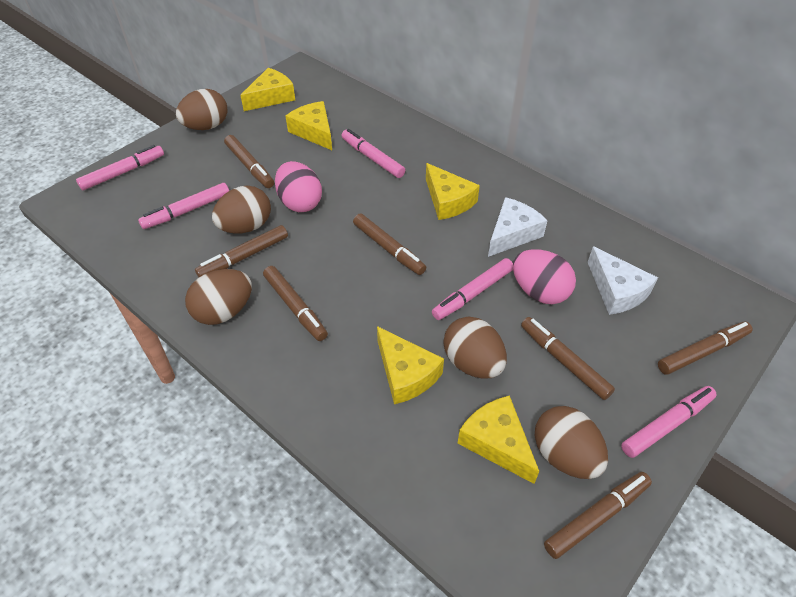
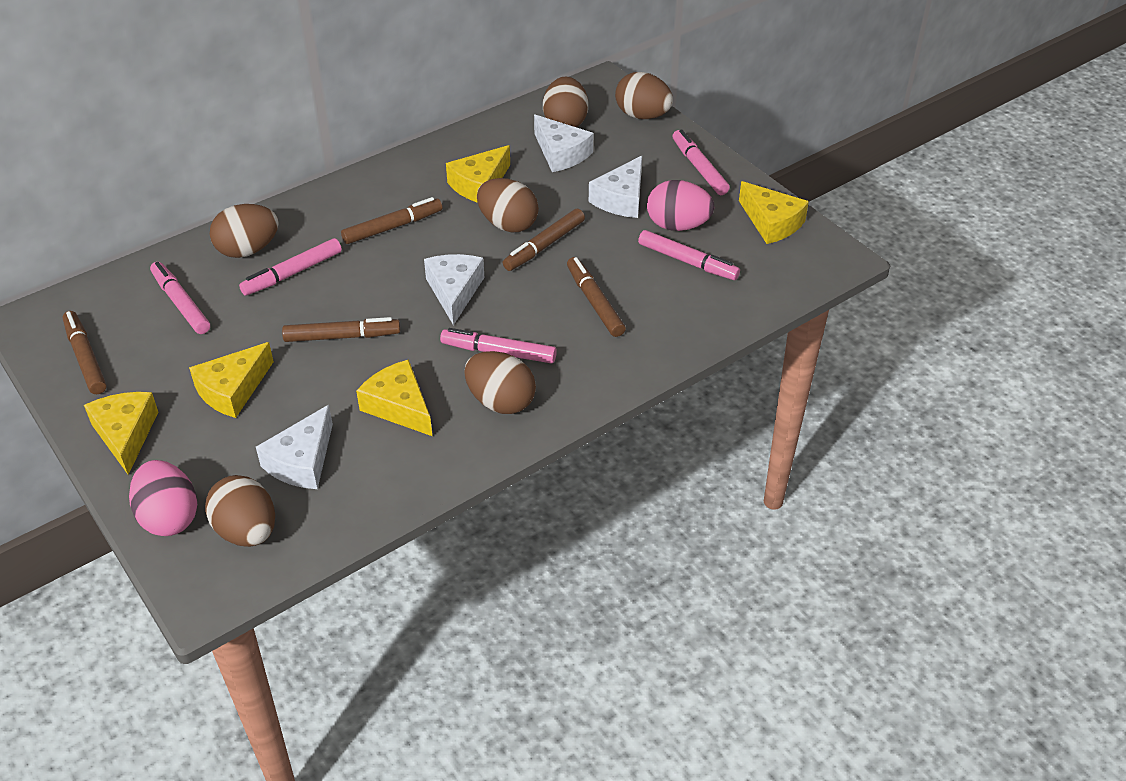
brown egg: 5 -> 6
brown marker: 7 -> 5
white cheese: 2 -> 4

